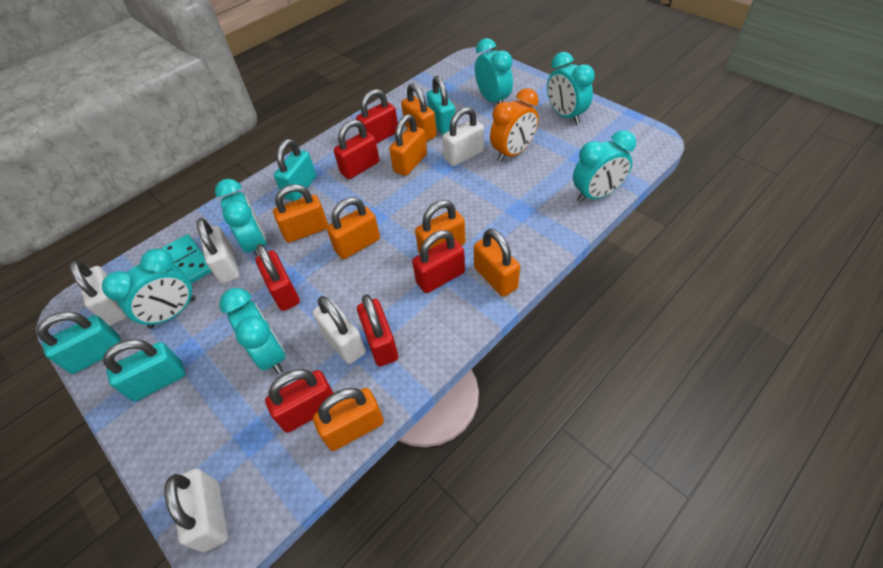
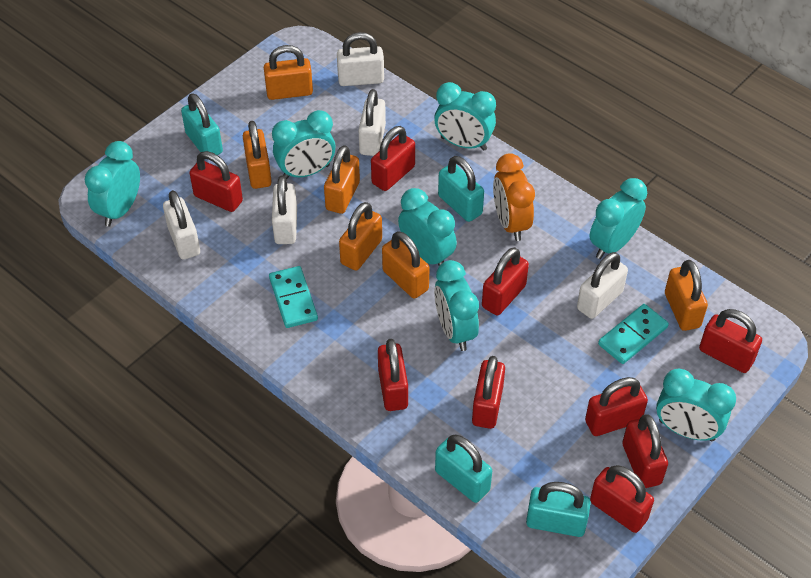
orange padlock: 7 -> 6
red padlock: 6 -> 9
turquoise clock: 6 -> 7
turquoise domino: 1 -> 2

